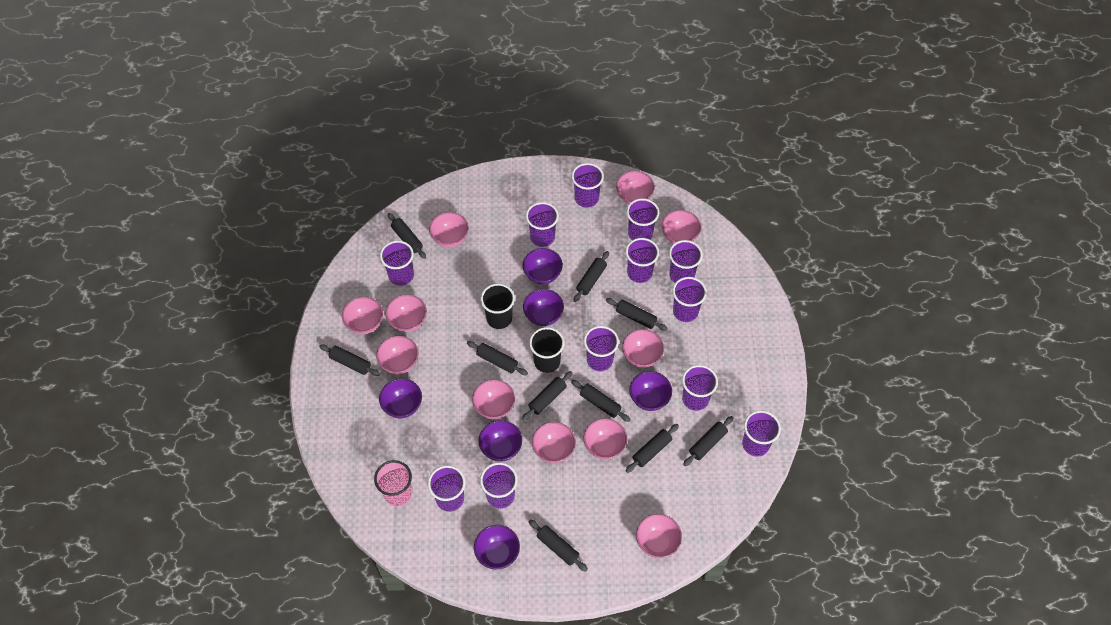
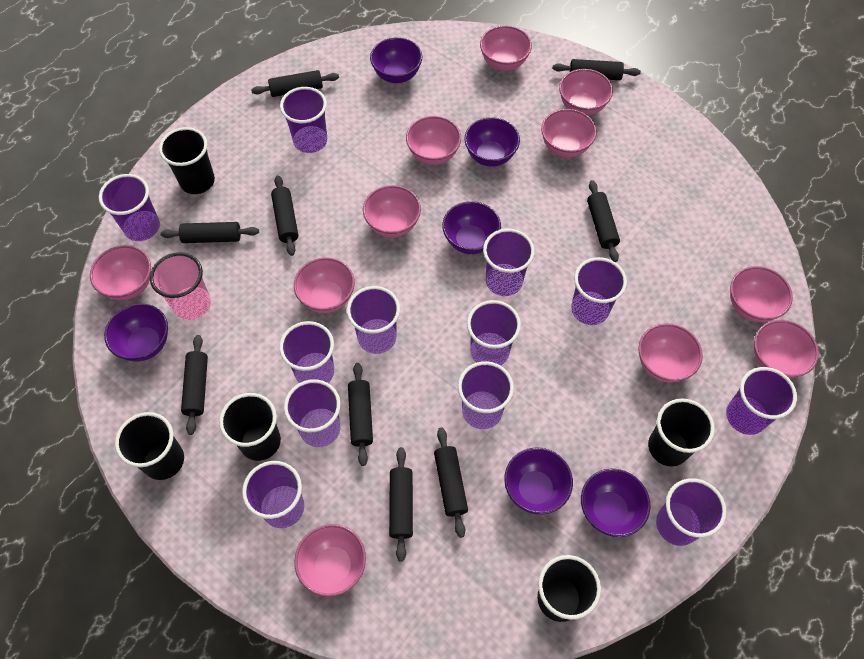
black cup: 2 -> 5
black rolling pin: 10 -> 9

